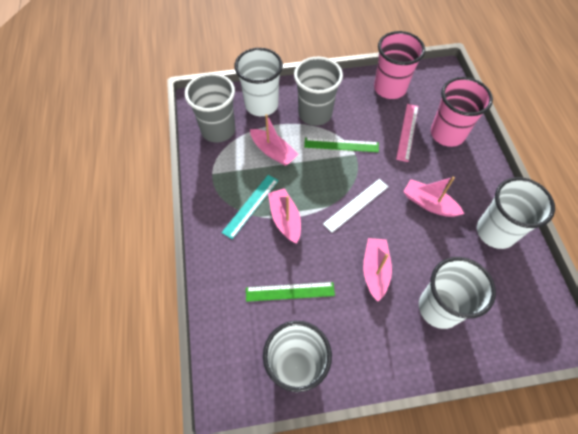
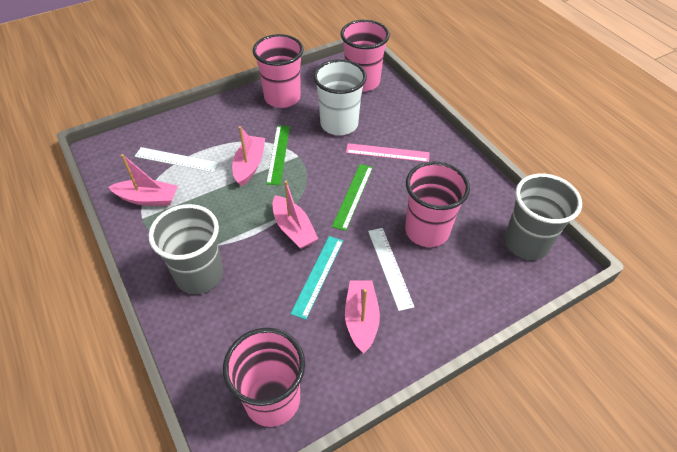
pink cup: 2 -> 4
white cup: 4 -> 1
white ruler: 1 -> 2

